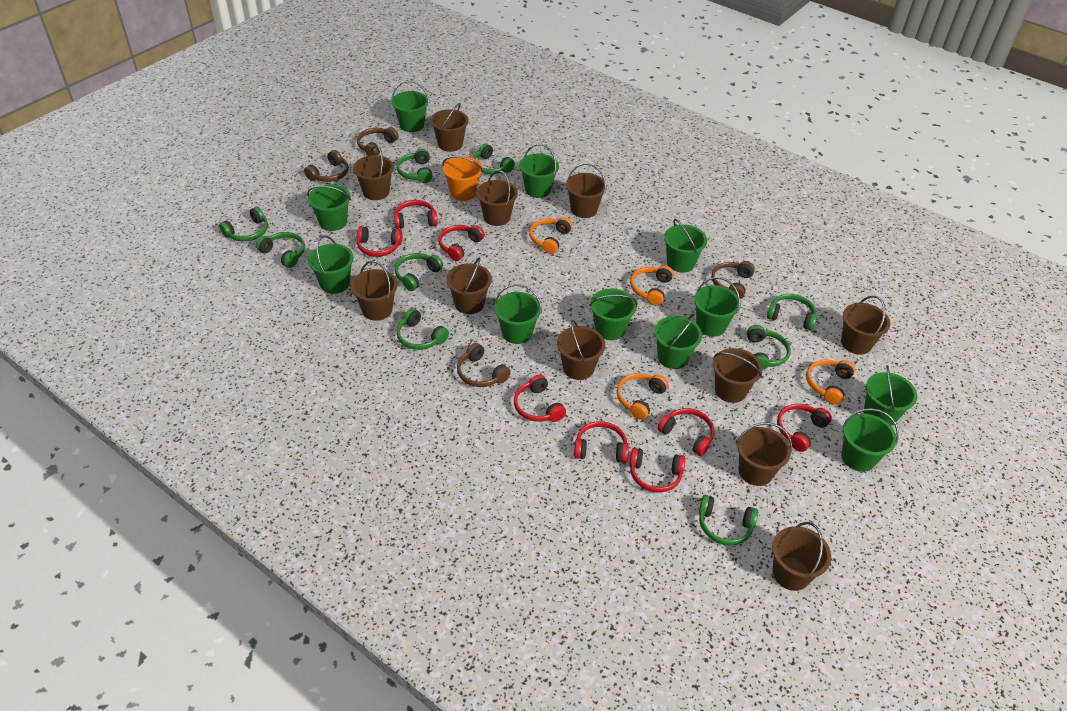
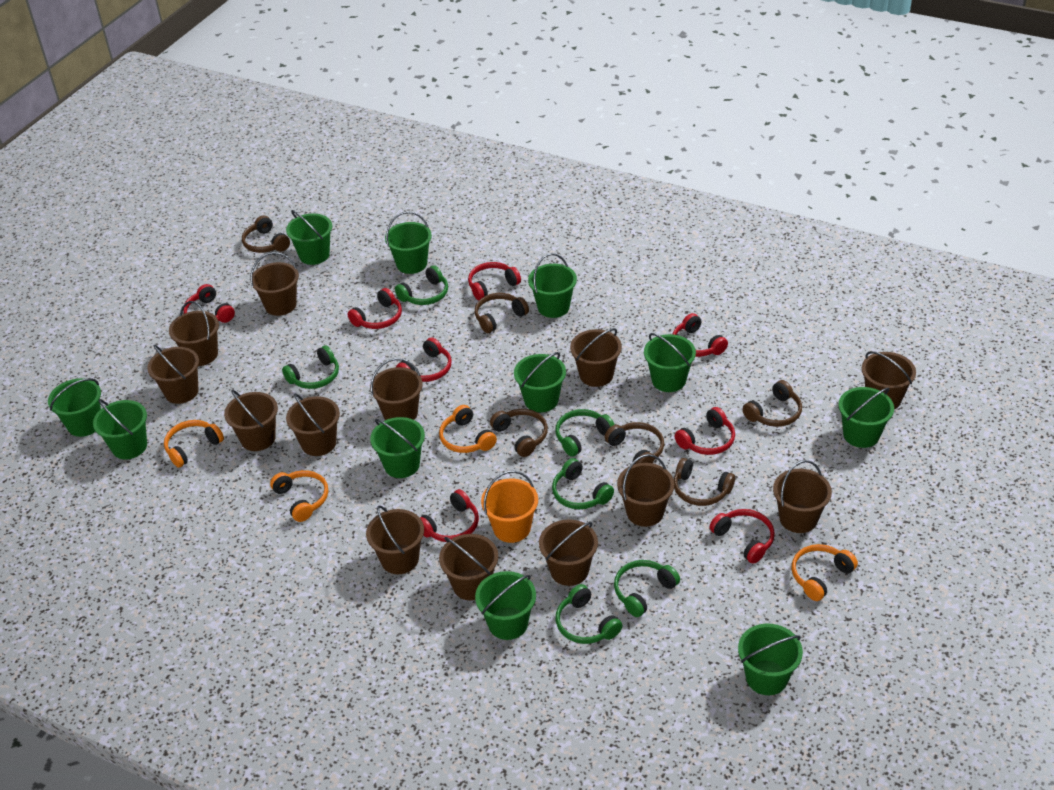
brown bucket: 11 -> 13
brown headphones: 4 -> 6
green headphones: 9 -> 6

